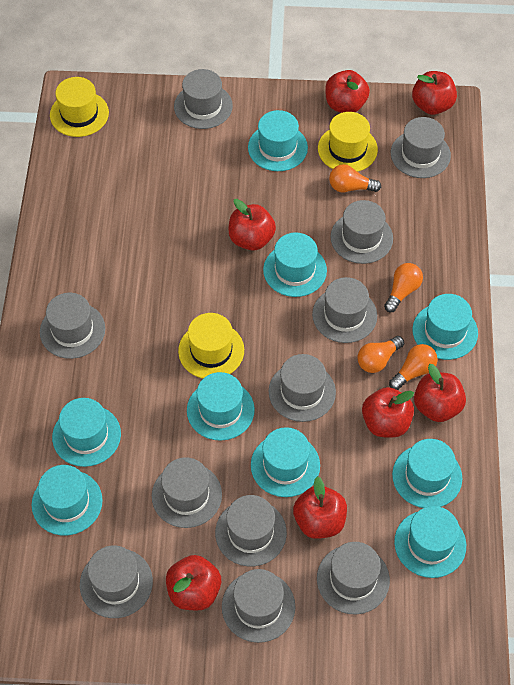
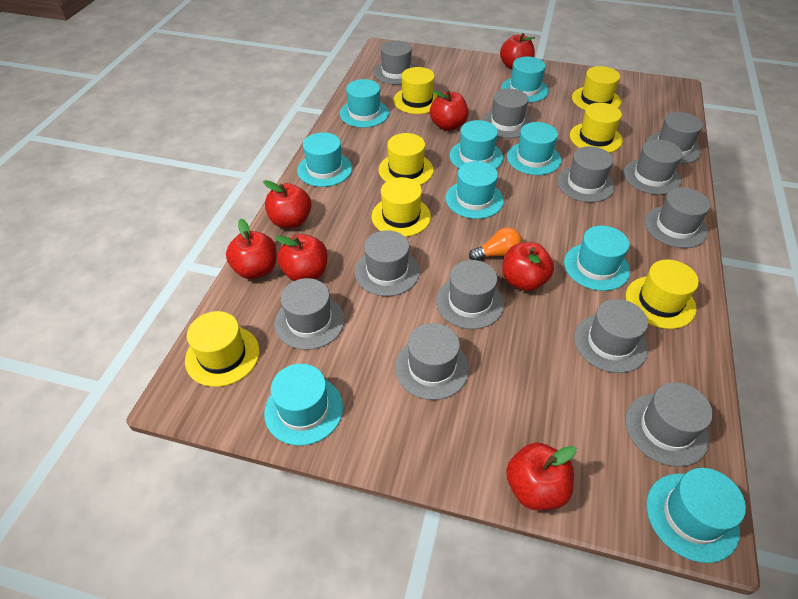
grey hat: 11 -> 12
orange light bulb: 4 -> 1
yellow hat: 3 -> 7

